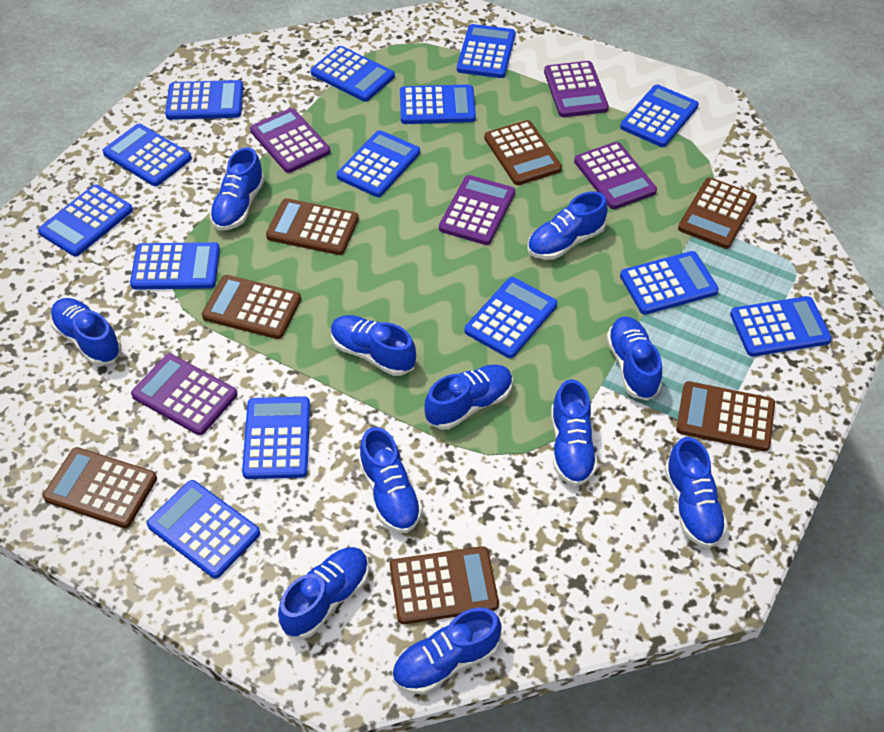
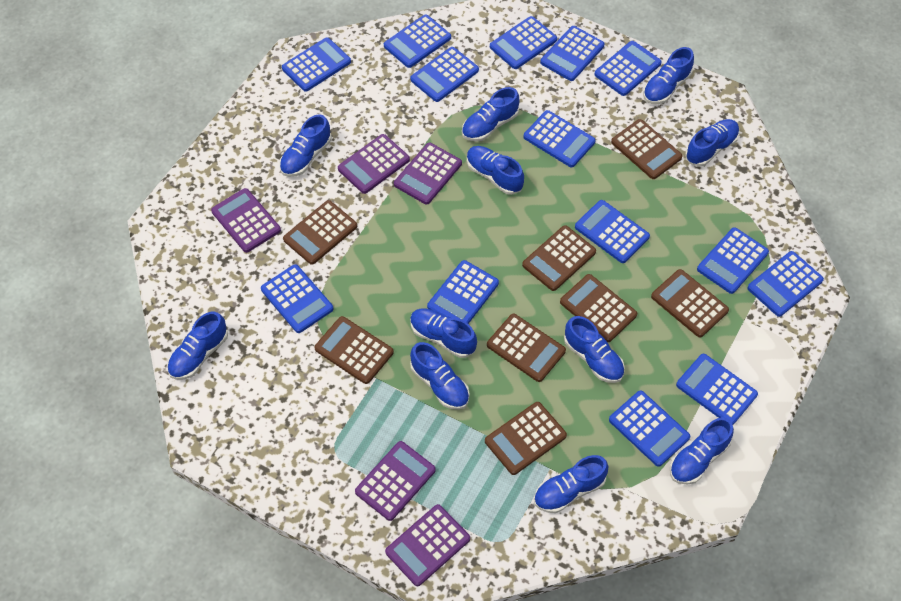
brown calculator: 7 -> 8

